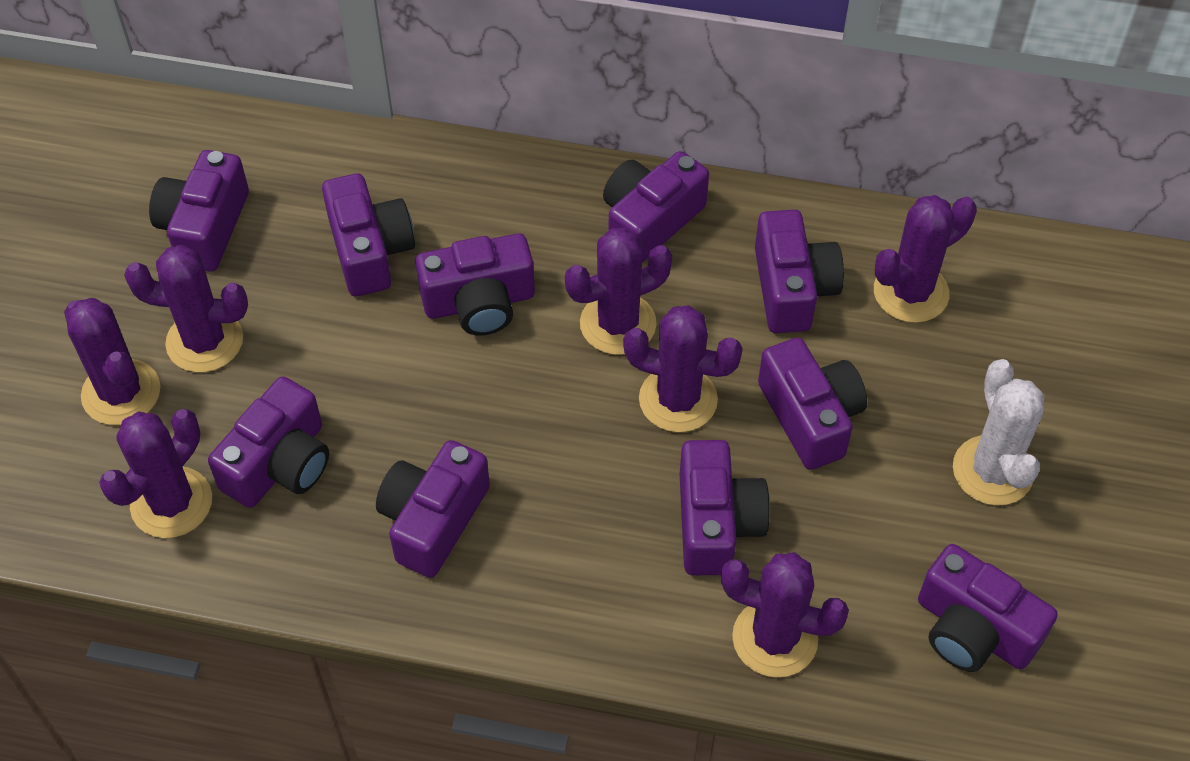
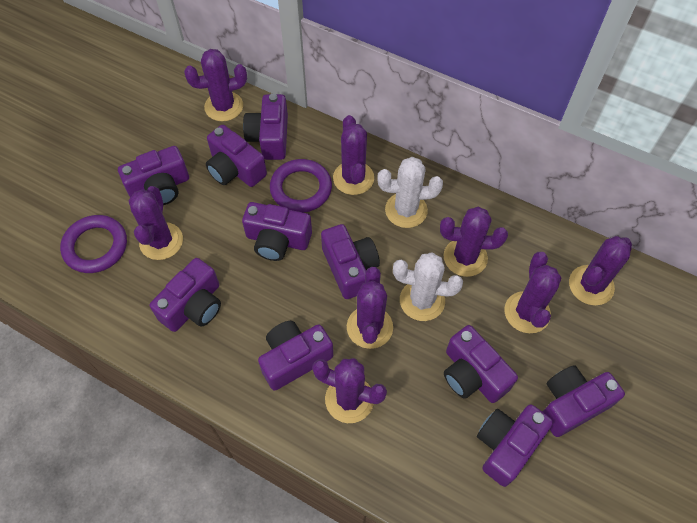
purple cactus: 7 -> 8
purple ring: 0 -> 2
white cactus: 1 -> 2

